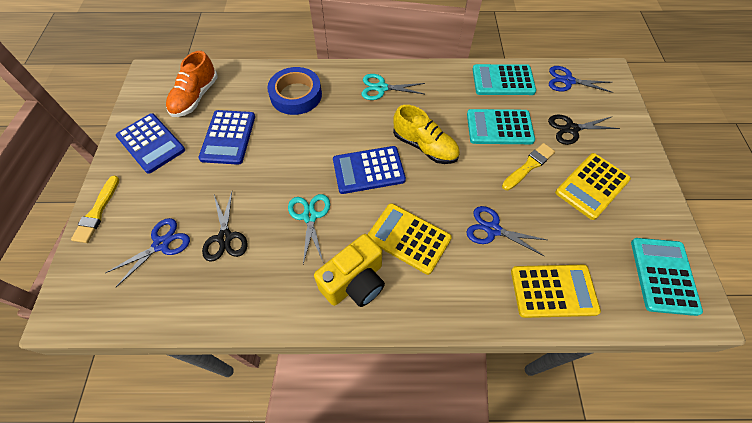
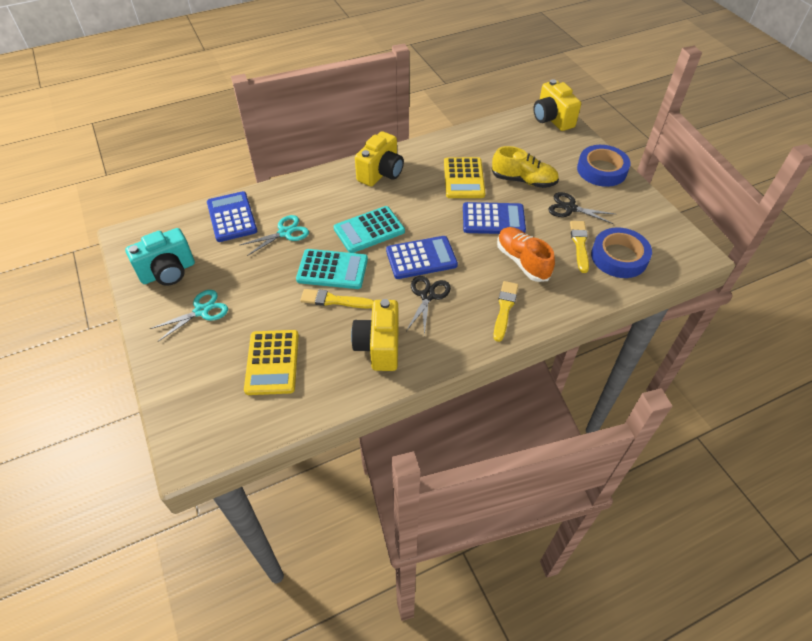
blue scissors: 3 -> 0
blue tape: 1 -> 2
turquoise calculator: 3 -> 2
turquoise camera: 0 -> 1
yellow brush: 2 -> 3
yellow calculator: 3 -> 2
yellow camera: 1 -> 3

